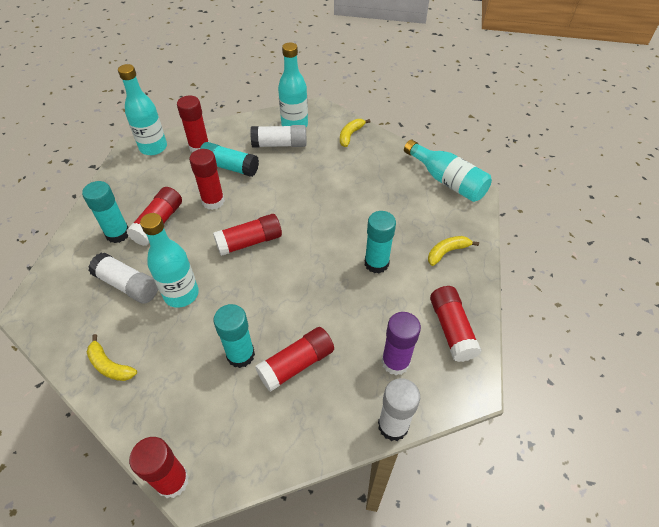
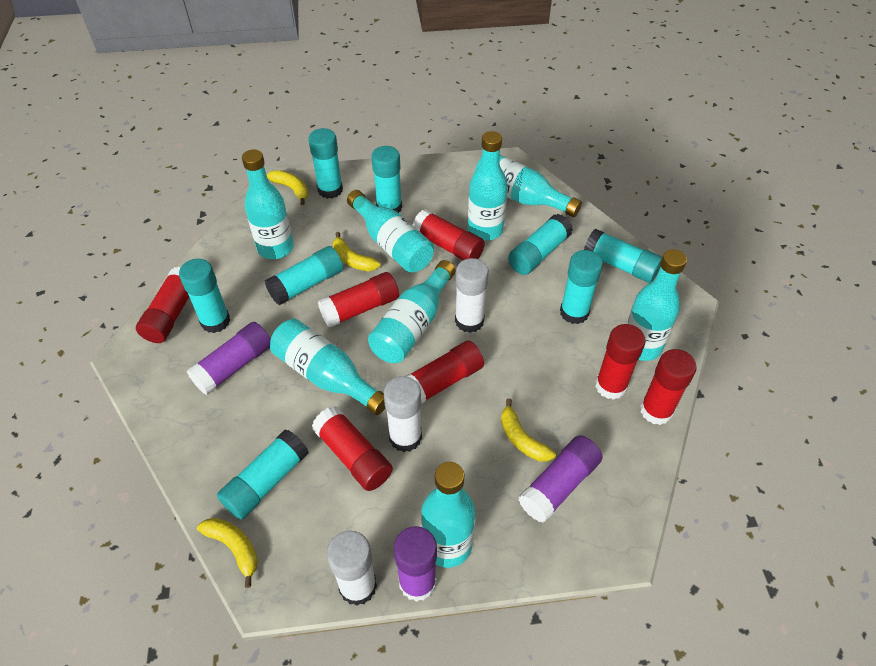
purple glue stick: 1 -> 3
turquoise bottle: 4 -> 8
turquoise glue stick: 4 -> 8
yellow banana: 3 -> 4

